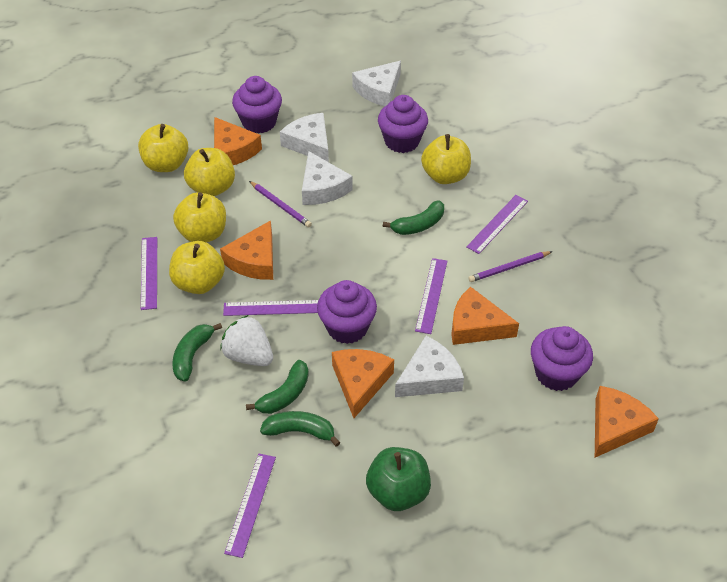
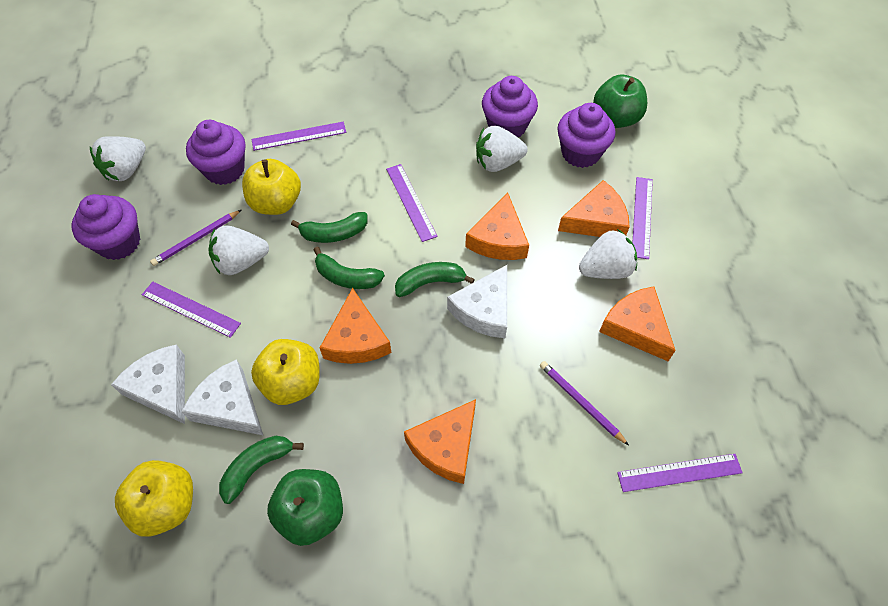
green apple: 1 -> 2
white cheese: 4 -> 3
white strawberry: 1 -> 4
yellow apple: 5 -> 3

